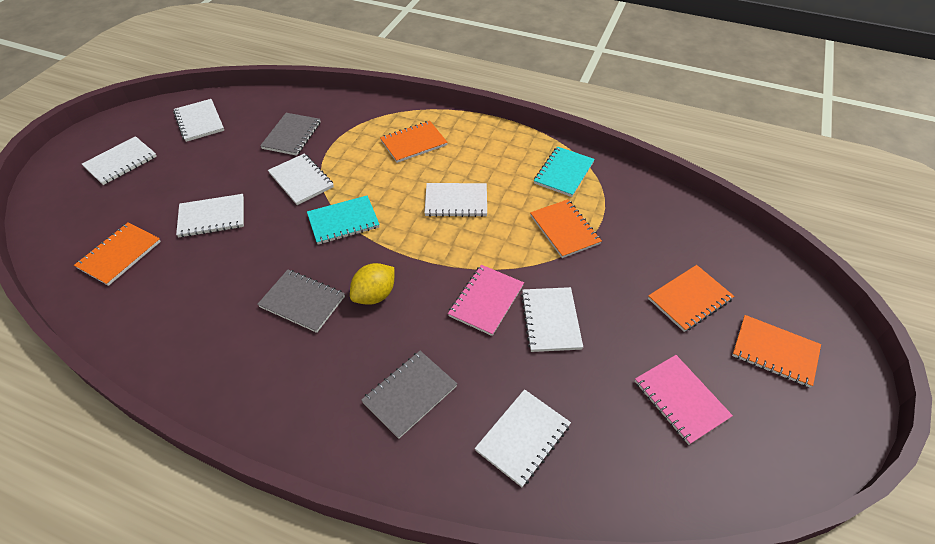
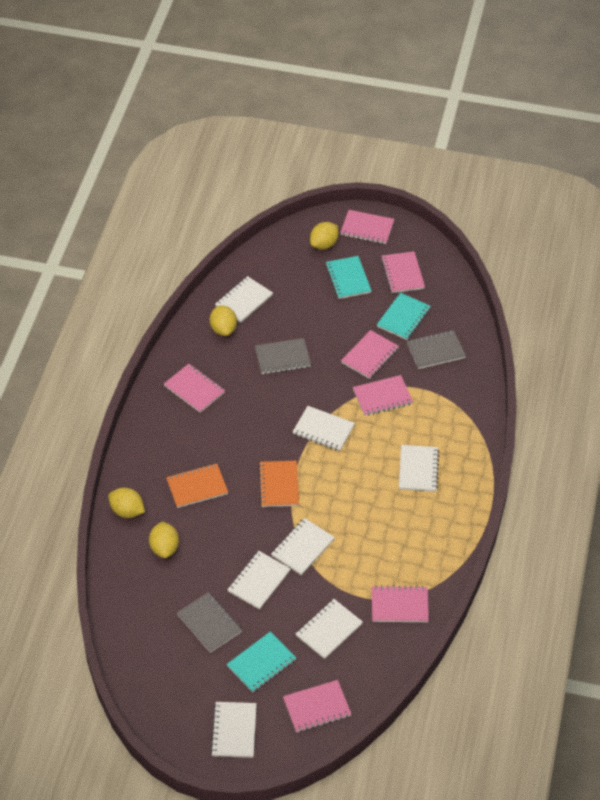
orange notebook: 5 -> 2
pink notebook: 2 -> 7
turquoise notebook: 2 -> 3
yellow lemon: 1 -> 4

